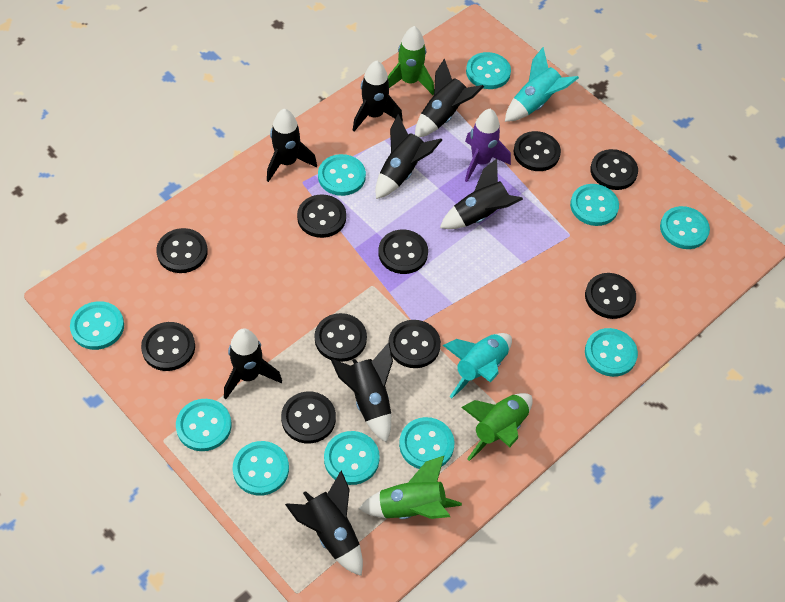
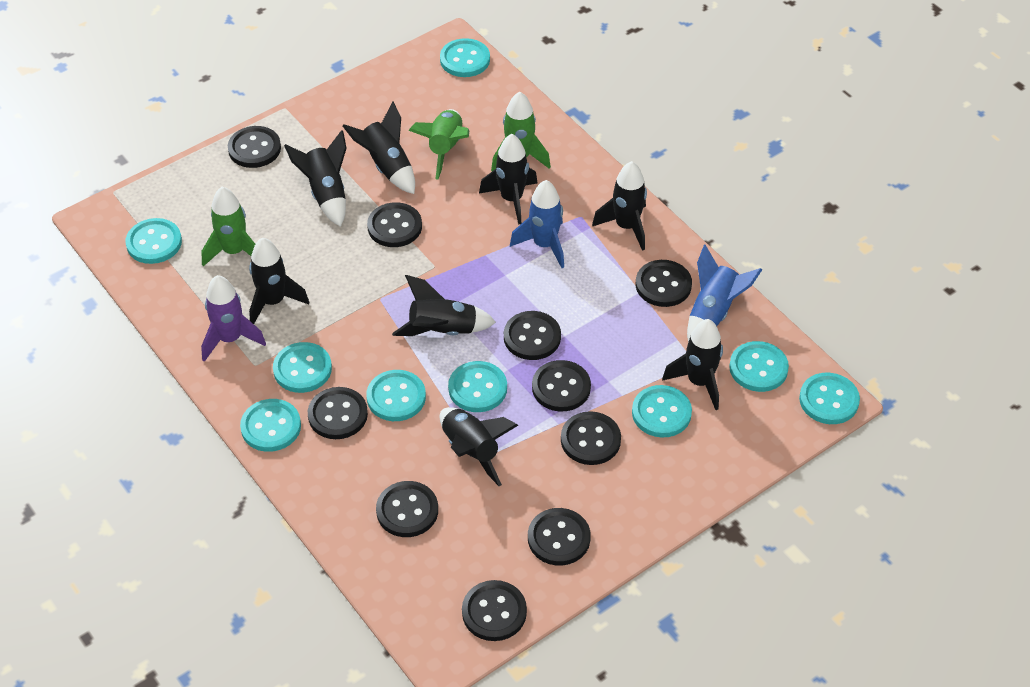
blue rocket: 0 -> 2
turquoise button: 10 -> 9
turquoise rocket: 2 -> 0

